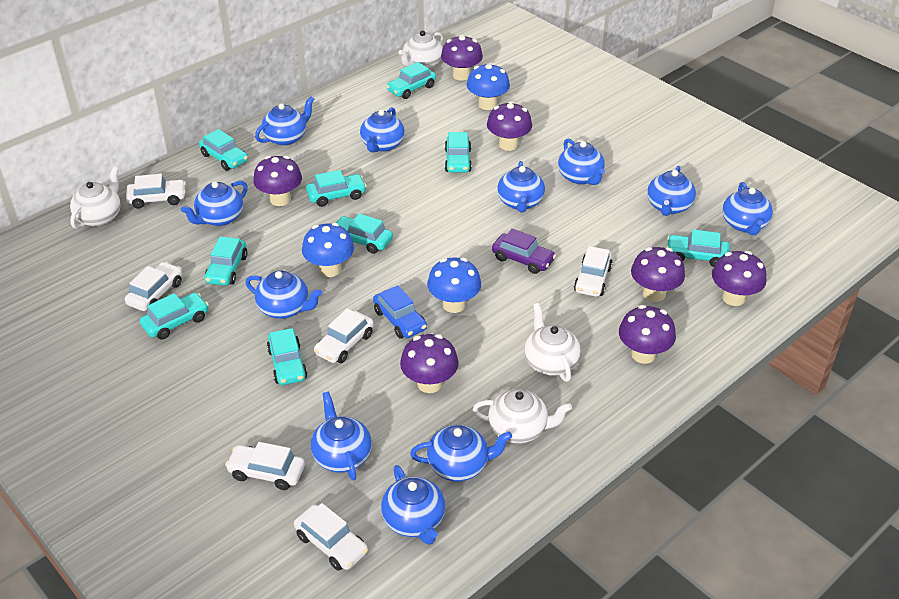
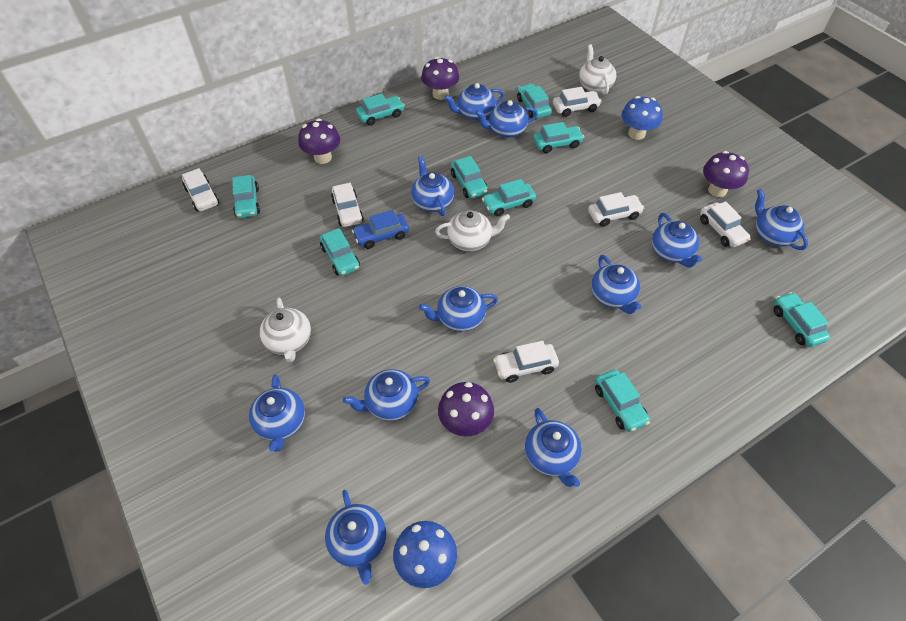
blue mushroom: 3 -> 2
purple car: 1 -> 0
purple mushroom: 7 -> 4
white teapot: 4 -> 3

